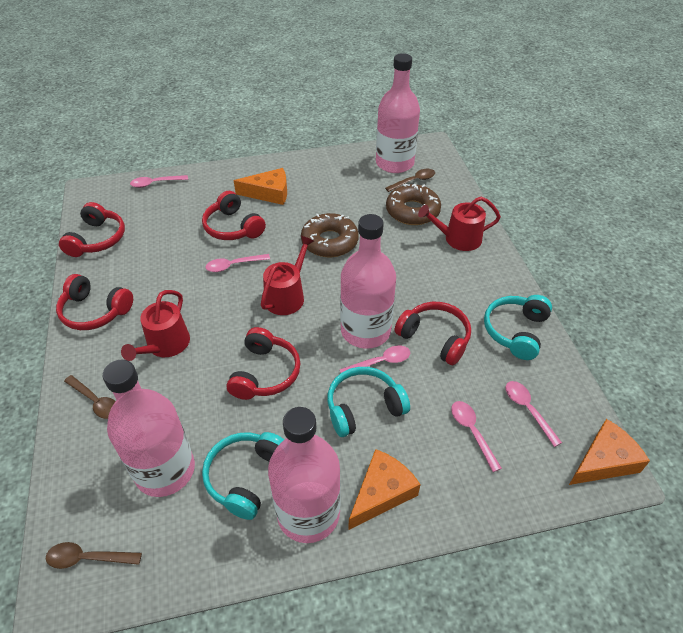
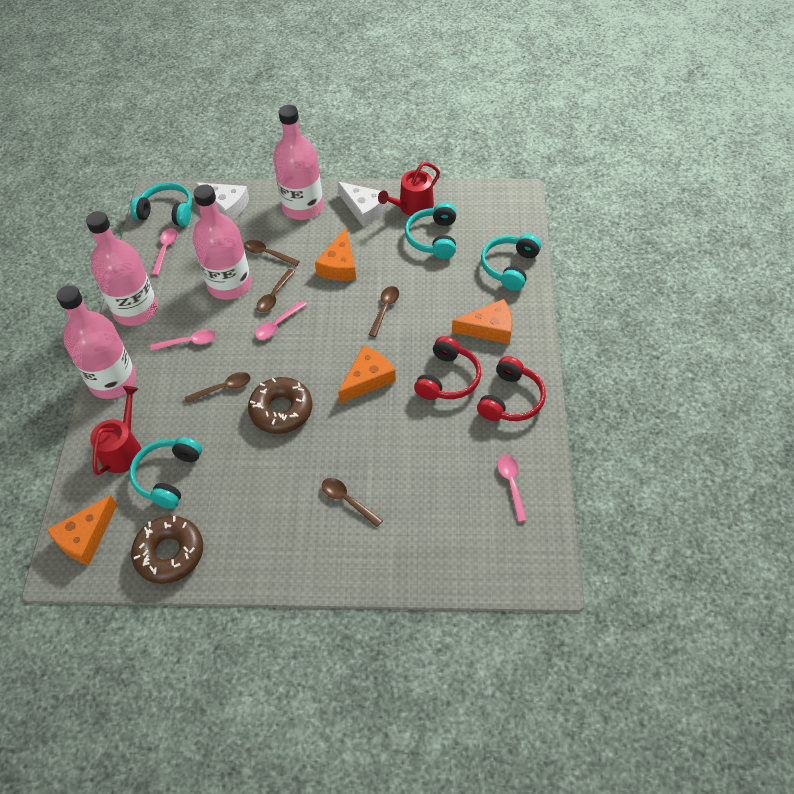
brown spoon: 3 -> 5
orange cheese: 3 -> 4
pink spoon: 5 -> 4
red headphones: 5 -> 2
red watering can: 3 -> 2
turquoise headphones: 3 -> 4
white cheese: 0 -> 2

